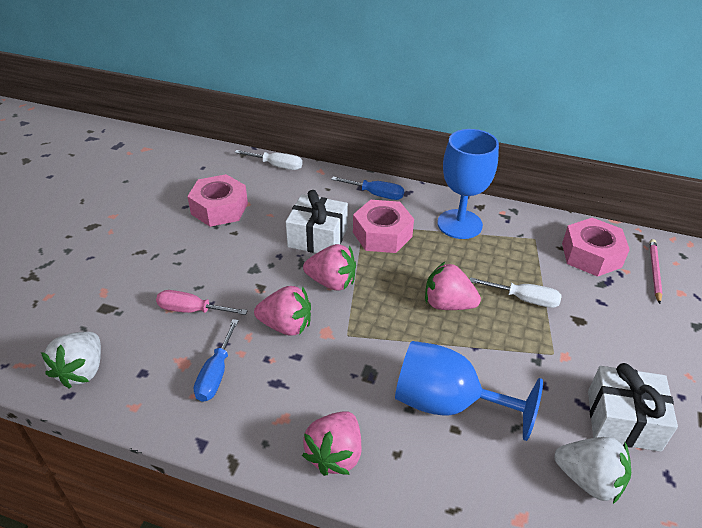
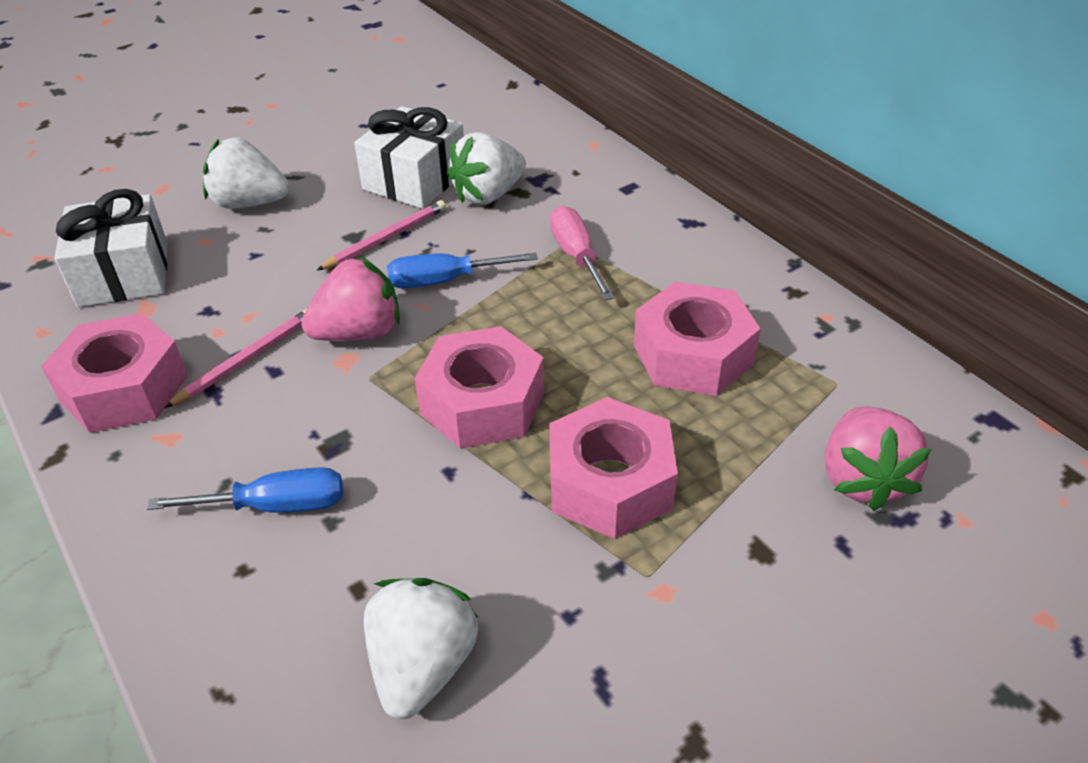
blue goblet: 2 -> 0
pink nut: 3 -> 4
pink pencil: 1 -> 2
pink strawberry: 4 -> 2
white screwdriver: 2 -> 0
white strawberry: 2 -> 3

